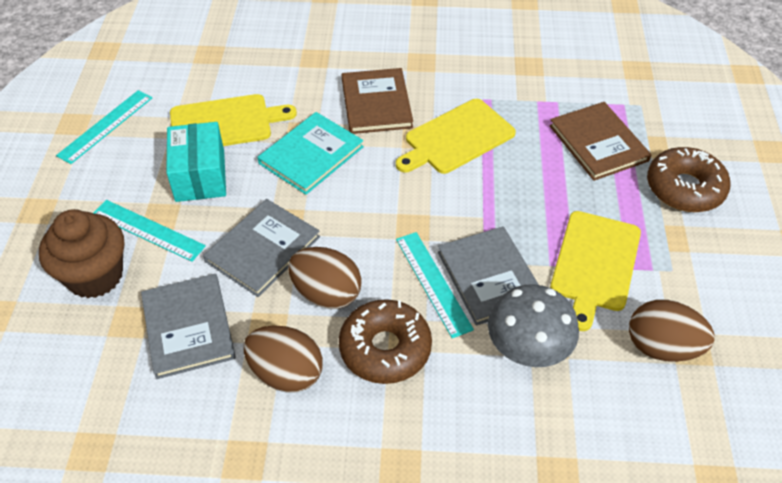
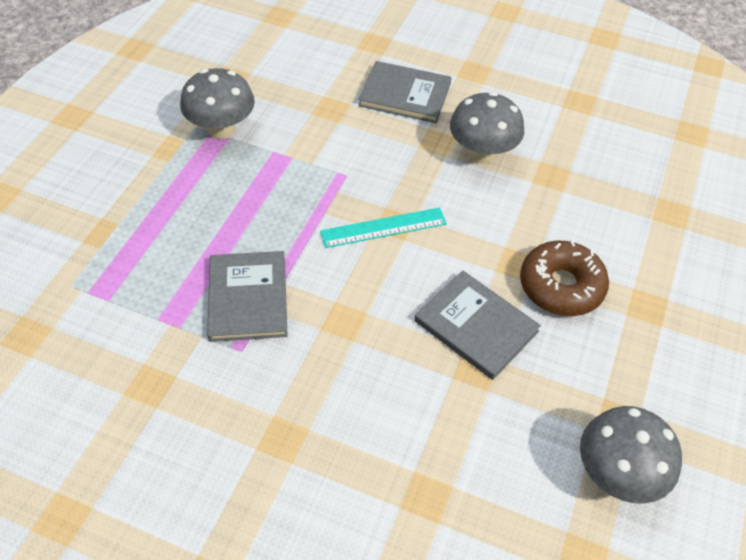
brown book: 2 -> 0
brown cupcake: 1 -> 0
brown donut: 2 -> 1
brown egg: 3 -> 0
grey mushroom: 1 -> 3
turquoise book: 1 -> 0
turquoise box: 1 -> 0
turquoise ruler: 3 -> 1
yellow cutting board: 3 -> 0

